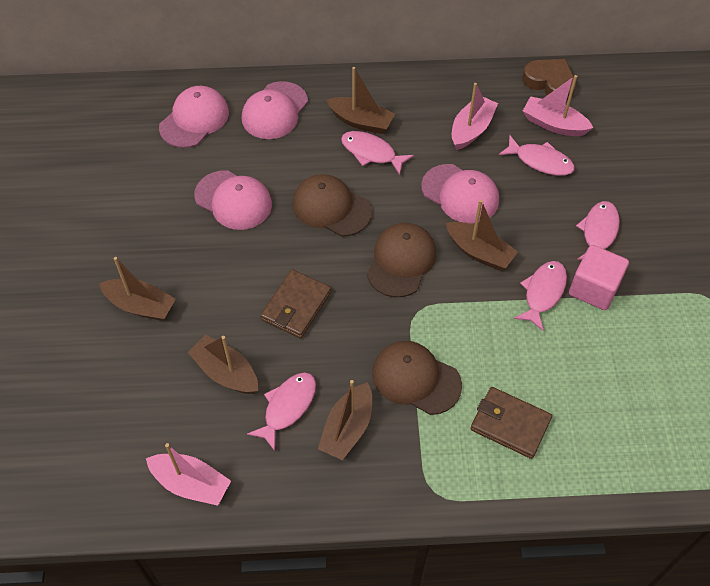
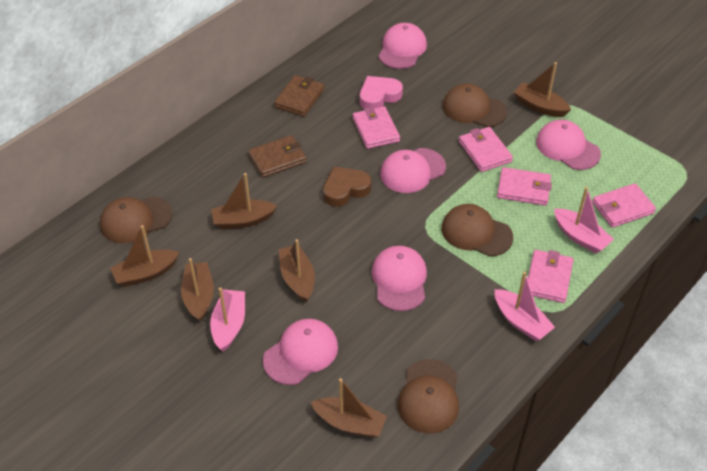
brown boat: 5 -> 6
brown cap: 3 -> 4
pink cap: 4 -> 5
pink cube: 1 -> 0
pink fish: 5 -> 0
pink heart: 0 -> 1
pink wallet: 0 -> 5

